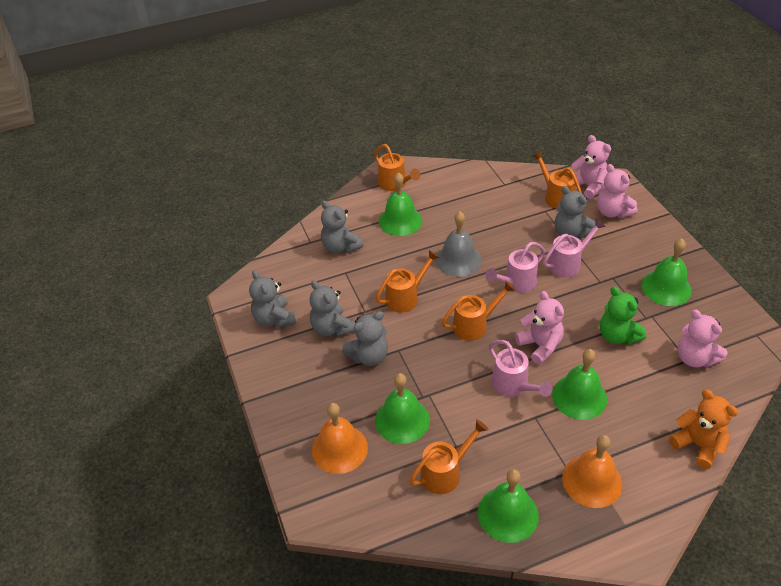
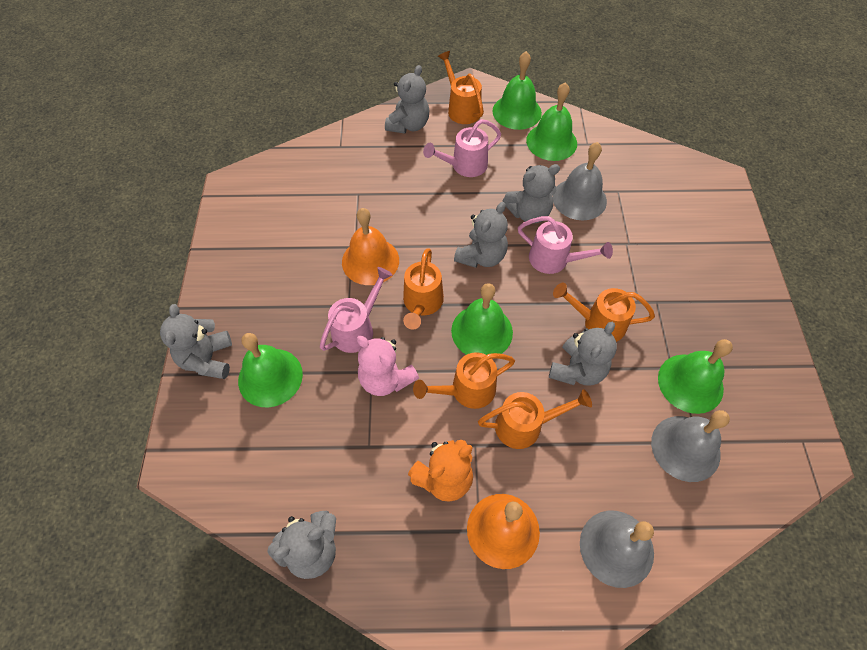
green teddy bear: 1 -> 0
grey bell: 1 -> 3
grey teddy bear: 5 -> 6
pink teddy bear: 4 -> 1

